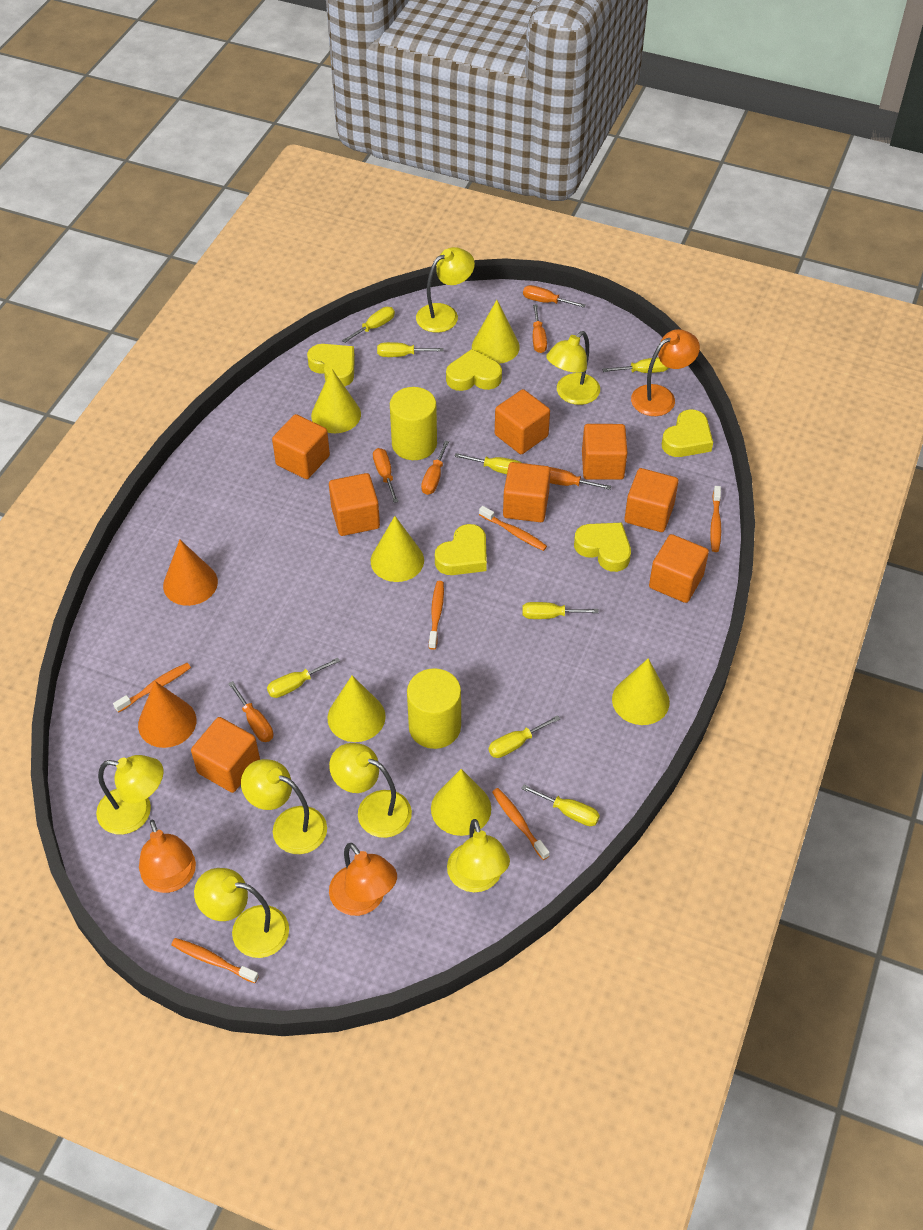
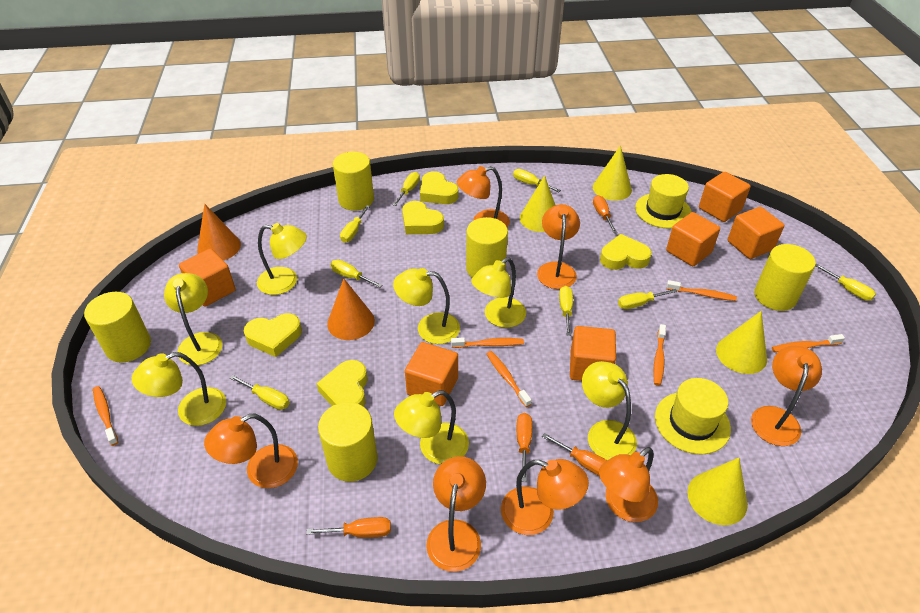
orange cube: 8 -> 6
orange lamp: 3 -> 7
orange screwdriver: 6 -> 4
yellow cone: 6 -> 4
yellow cylinder: 2 -> 5
yellow hat: 0 -> 2

